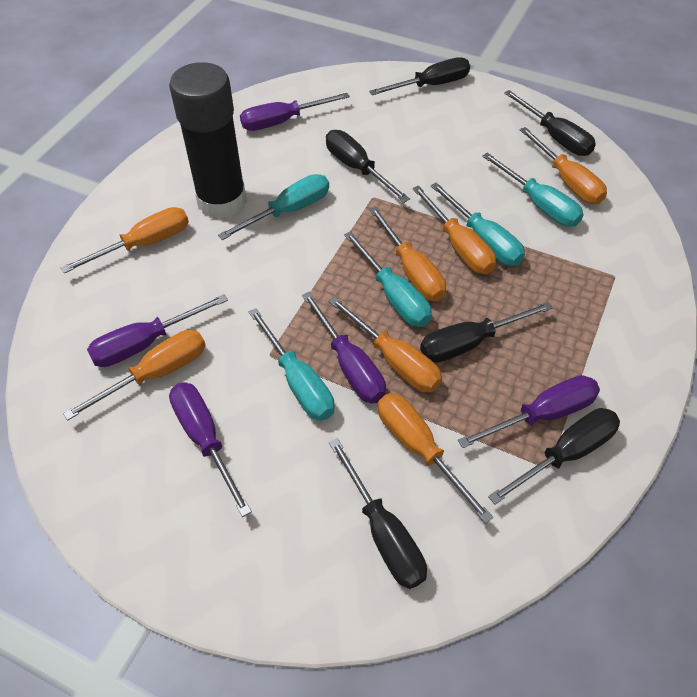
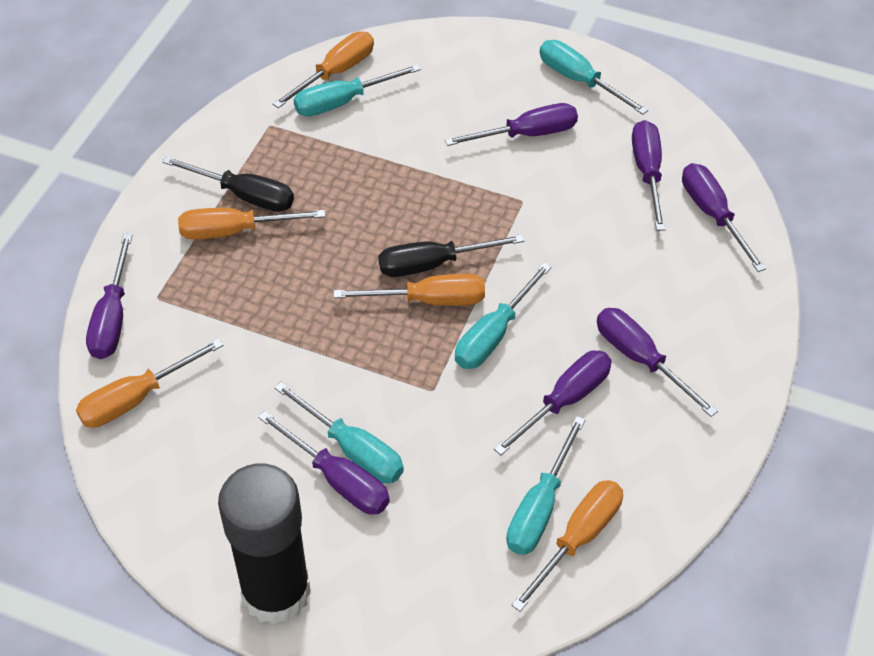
black screwdriver: 6 -> 2
orange screwdriver: 7 -> 5
purple screwdriver: 5 -> 7

